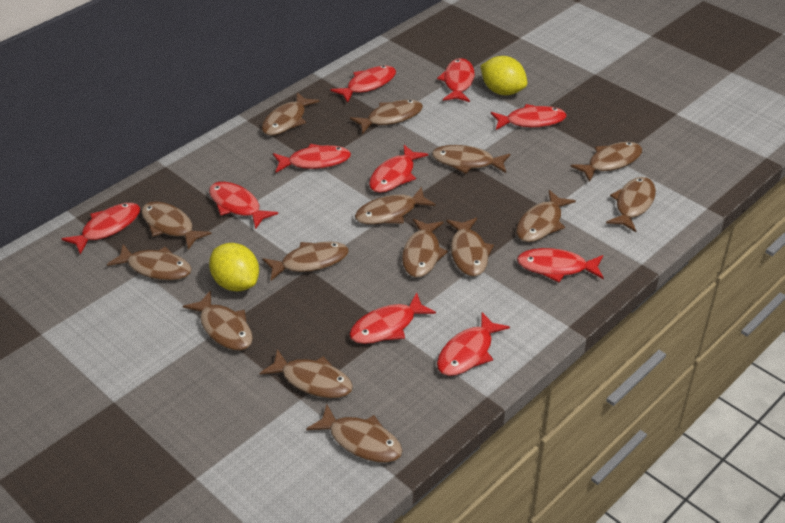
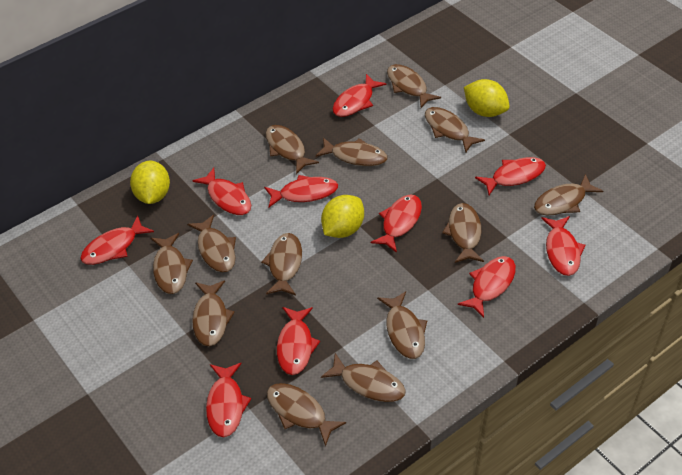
brown fish: 15 -> 13
yellow lemon: 2 -> 3

